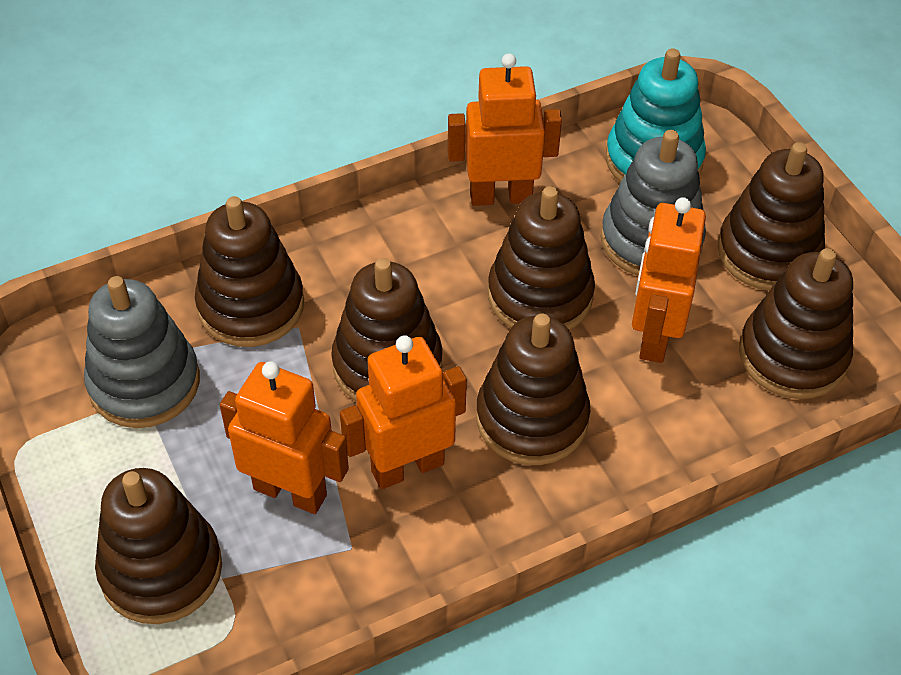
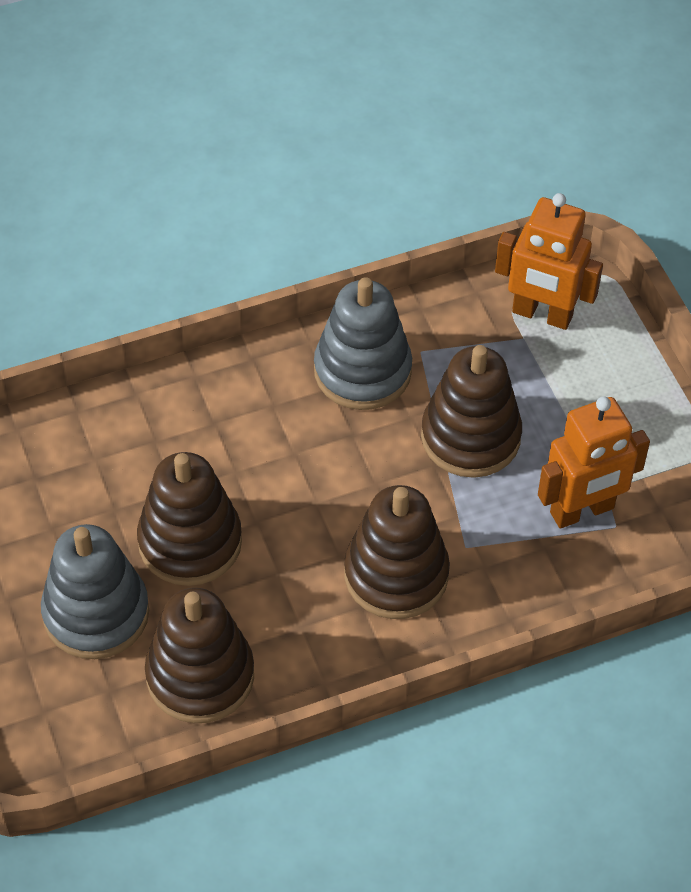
brown stacking toy: 7 -> 4
orange robot: 4 -> 2
turquoise stacking toy: 1 -> 0

